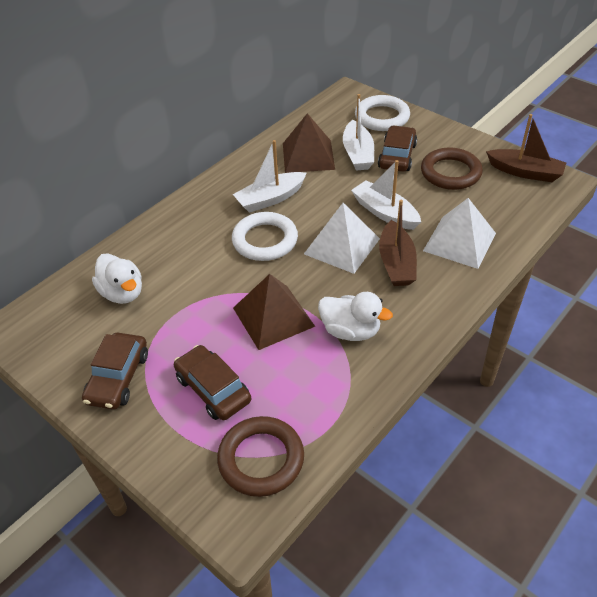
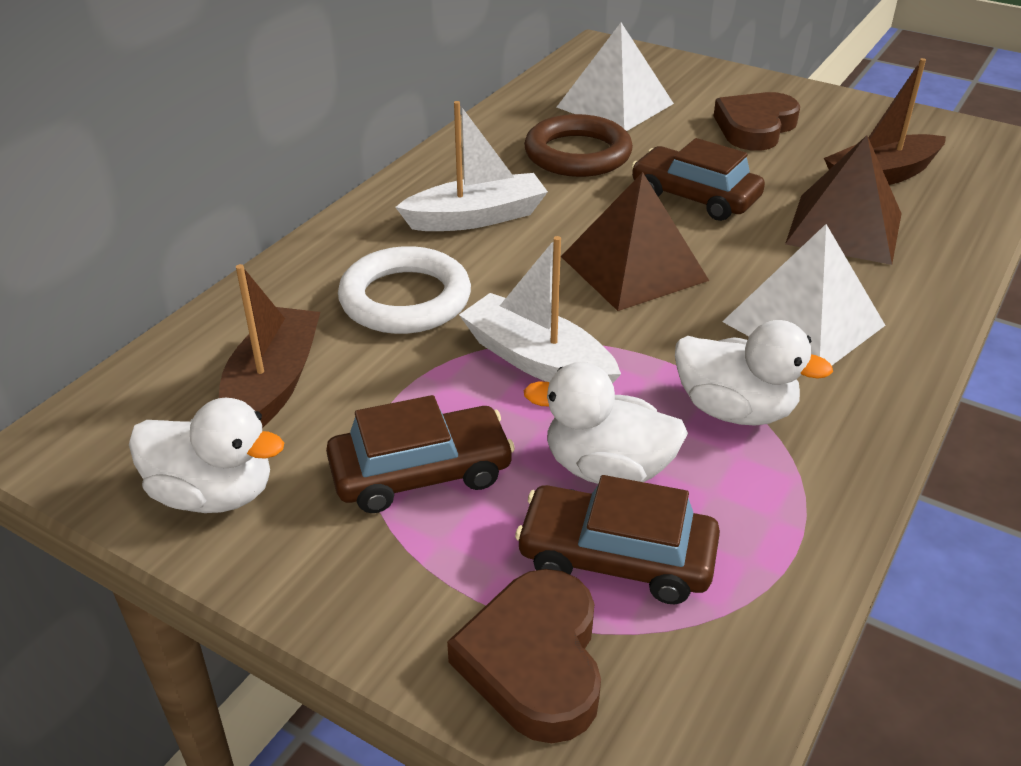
brown heart: 0 -> 2
brown ring: 2 -> 1
white boat: 3 -> 2
white duck: 2 -> 3
white ring: 2 -> 1

